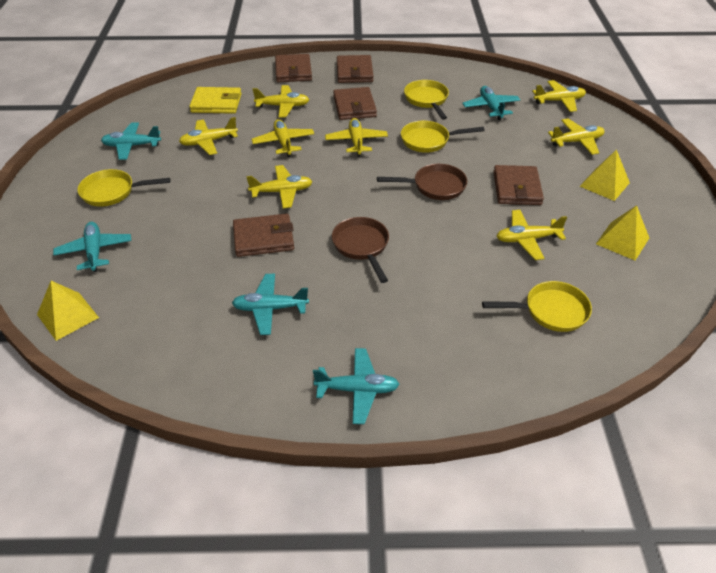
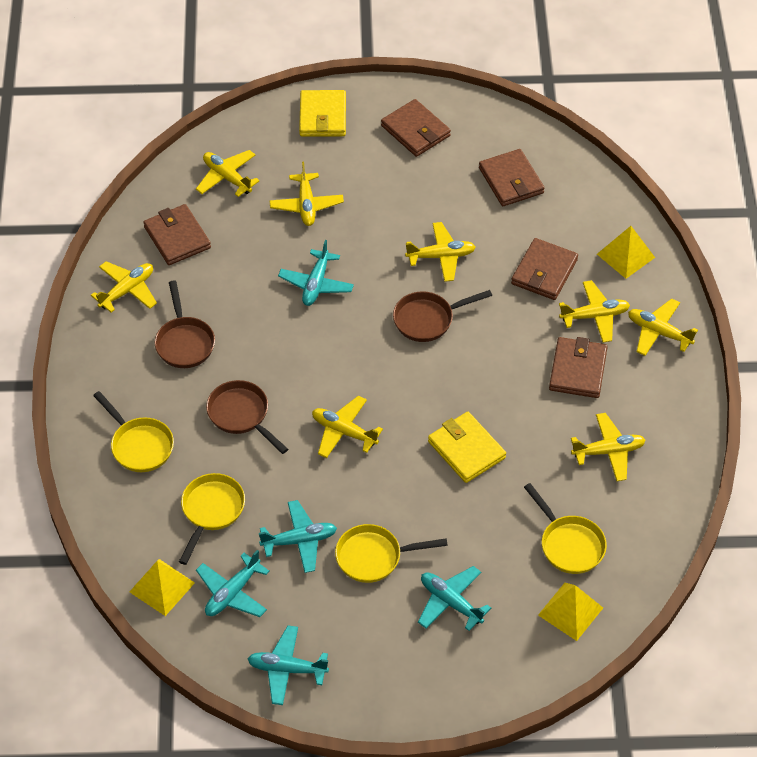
brown pan: 2 -> 3
yellow wallet: 1 -> 2

